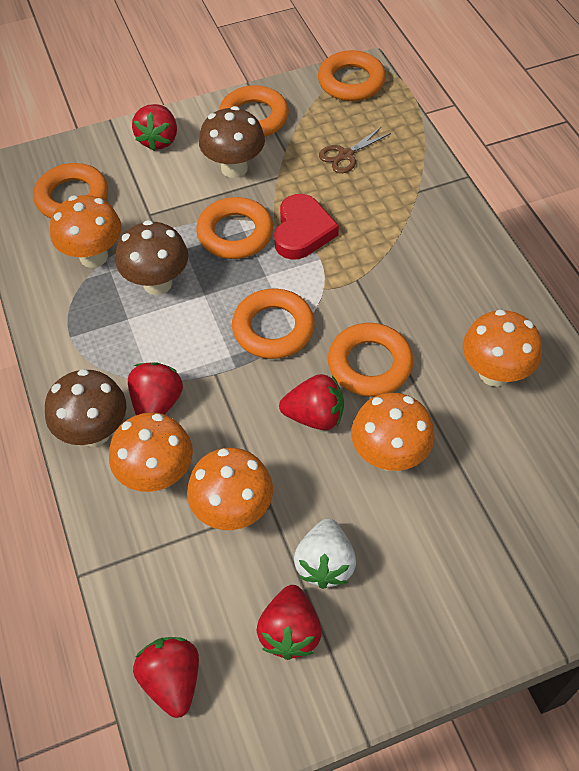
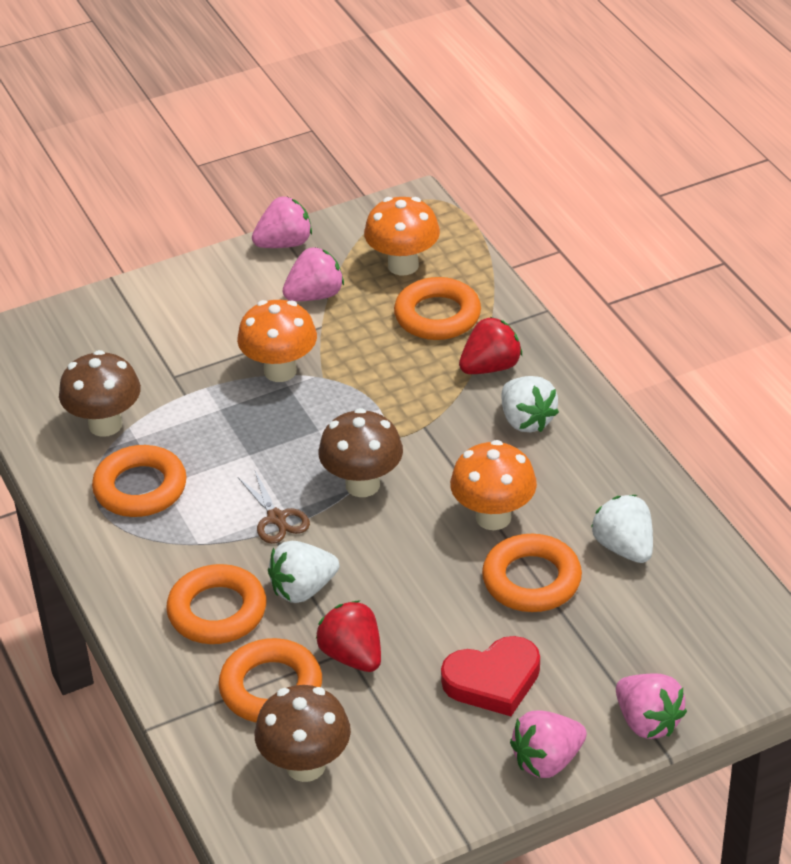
orange mushroom: 5 -> 3
orange ring: 6 -> 5
pink strawberry: 0 -> 4
red strawberry: 5 -> 2
white strawberry: 1 -> 3

